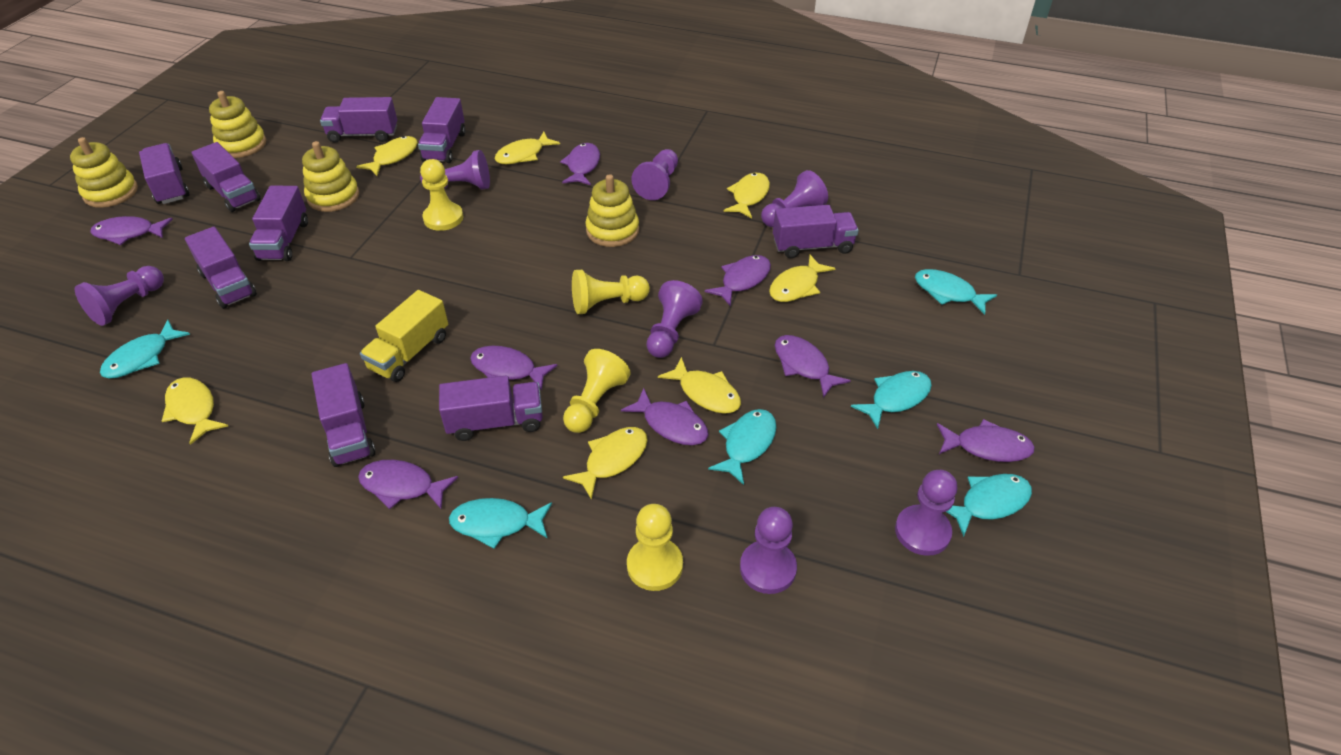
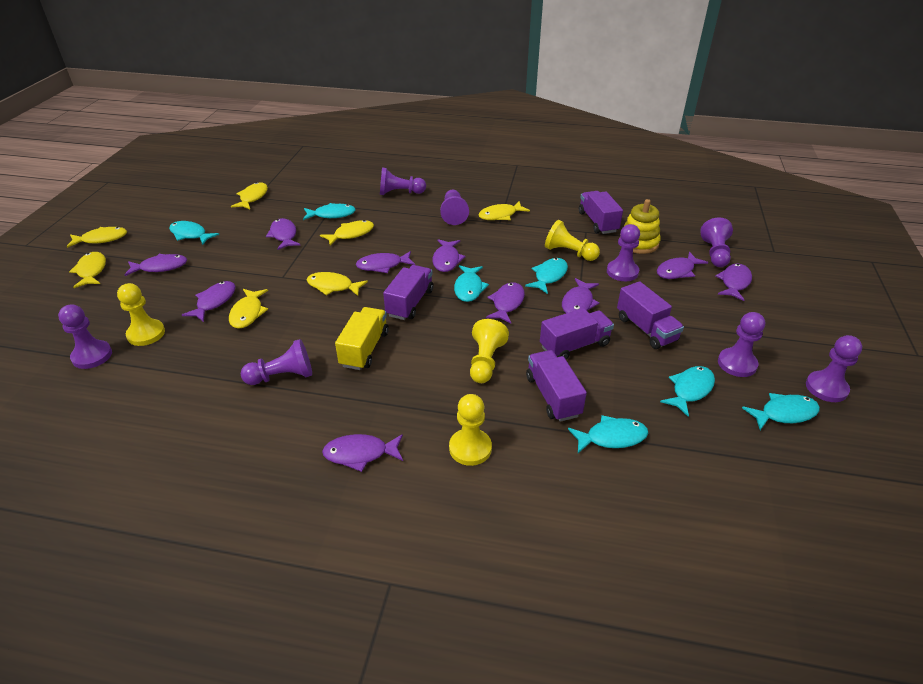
purple fish: 8 -> 10
purple pawn: 7 -> 8
purple truck: 9 -> 5
turquoise fish: 6 -> 7
yellow stacking toy: 4 -> 1

